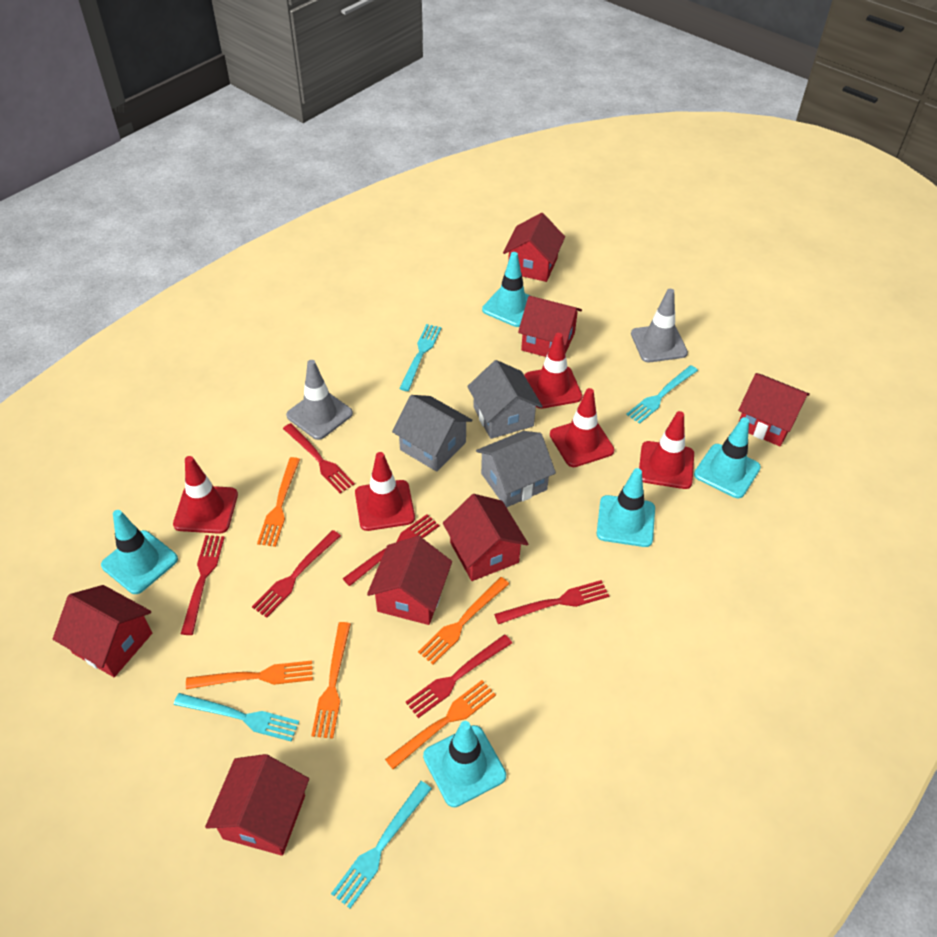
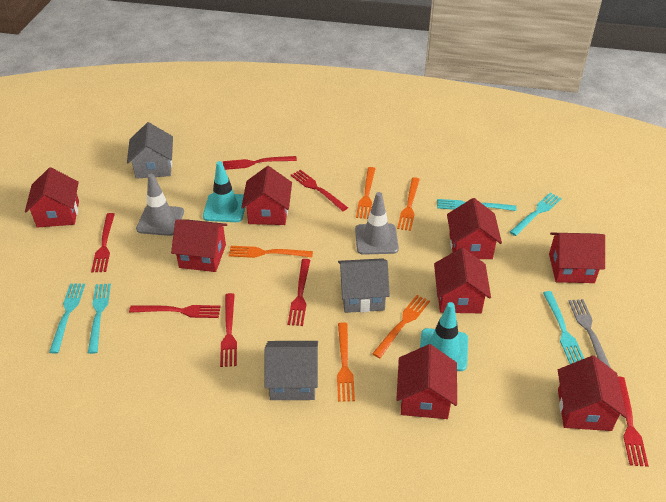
grey fork: 0 -> 1
red fork: 6 -> 7
red house: 7 -> 8
red traffic cone: 5 -> 0
turquoise fork: 4 -> 5
turquoise traffic cone: 5 -> 2

